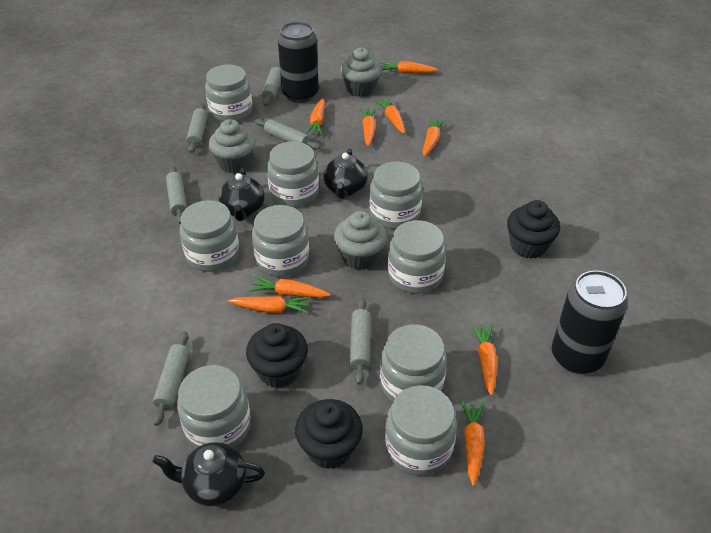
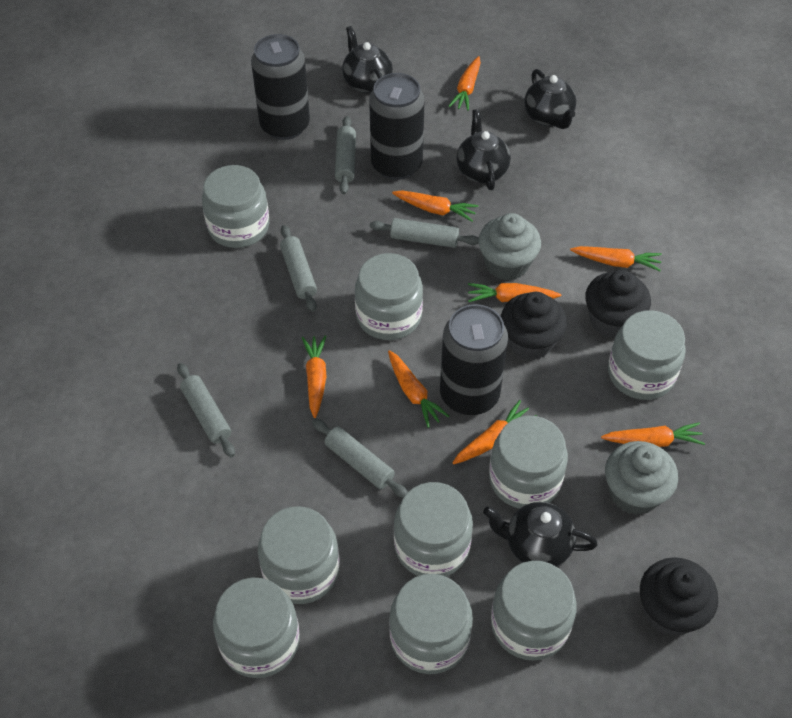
black can: 2 -> 3
black teapot: 3 -> 4
grey cupcake: 3 -> 2
grey rolling pin: 6 -> 5
orange carrot: 9 -> 8

